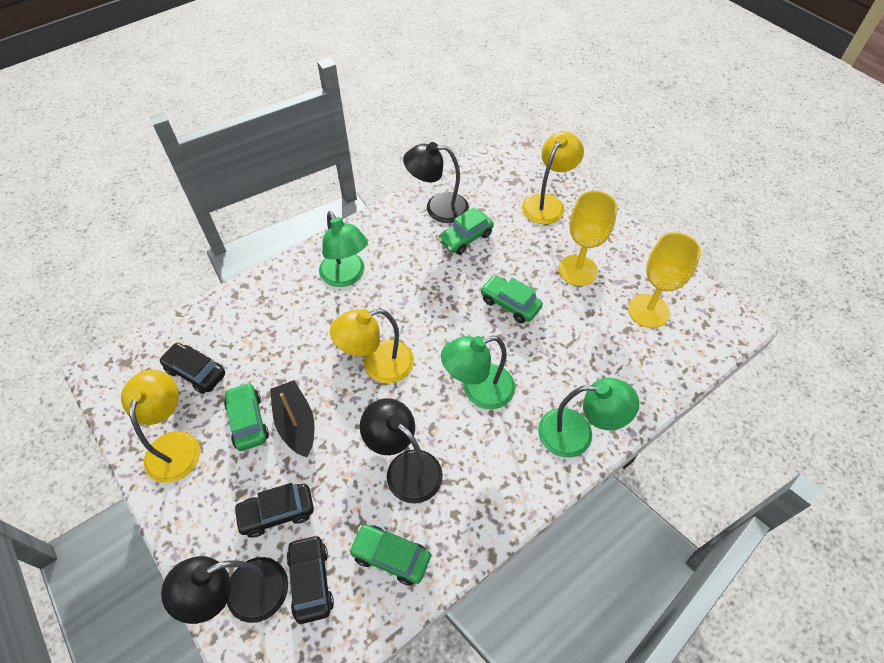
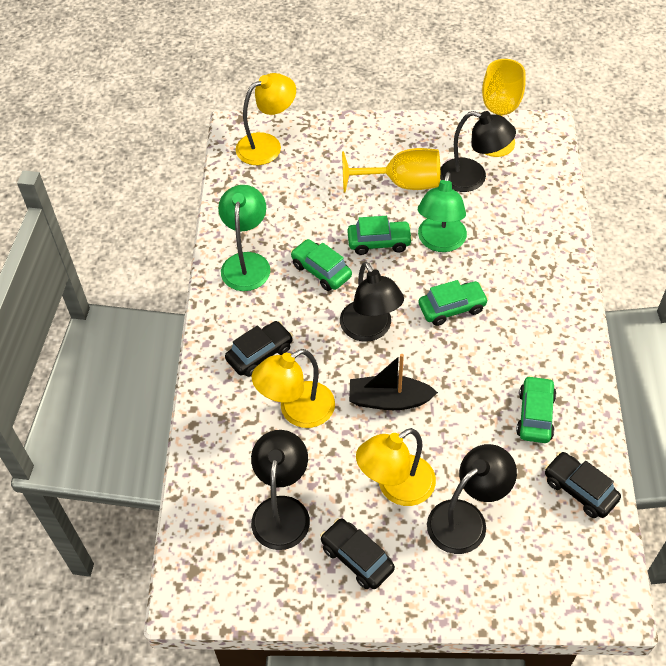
black lamp: 3 -> 4
green lamp: 3 -> 2

